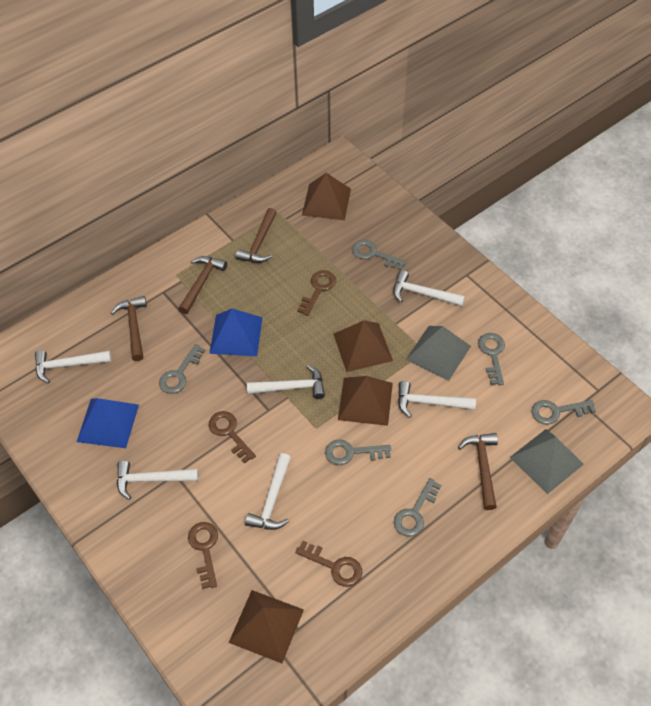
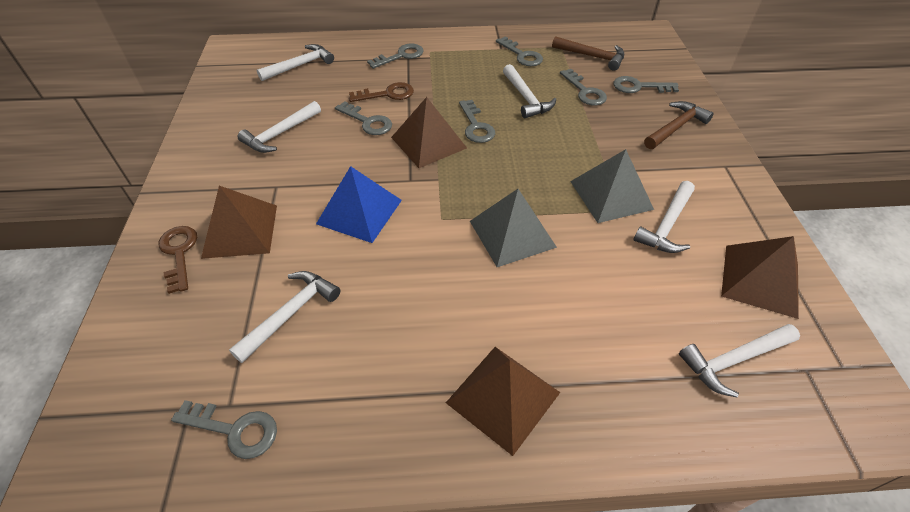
blue pyramid: 2 -> 1
brown hammer: 4 -> 2
brown key: 4 -> 2
grey key: 6 -> 7

